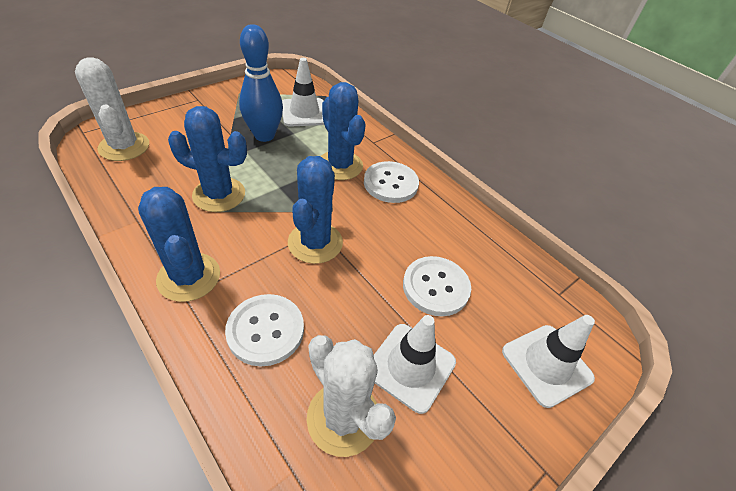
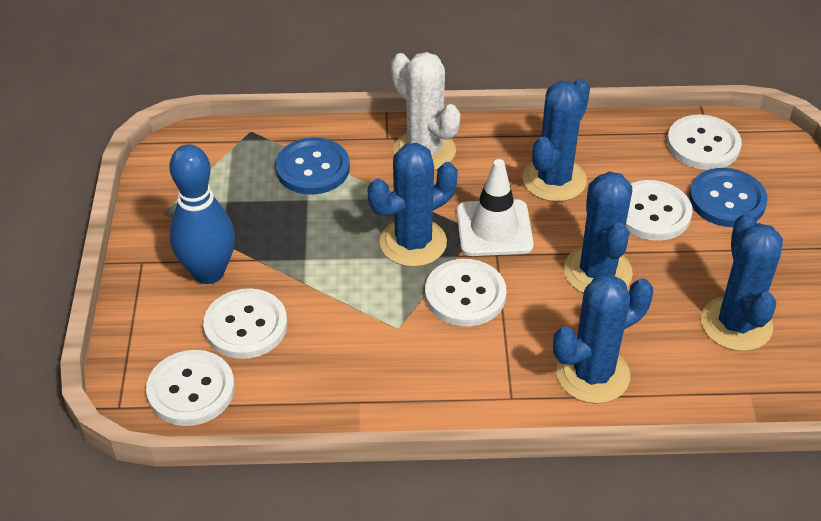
blue button: 0 -> 2
blue cactus: 4 -> 5
white button: 3 -> 5
white cactus: 2 -> 1
white traffic cone: 3 -> 1

